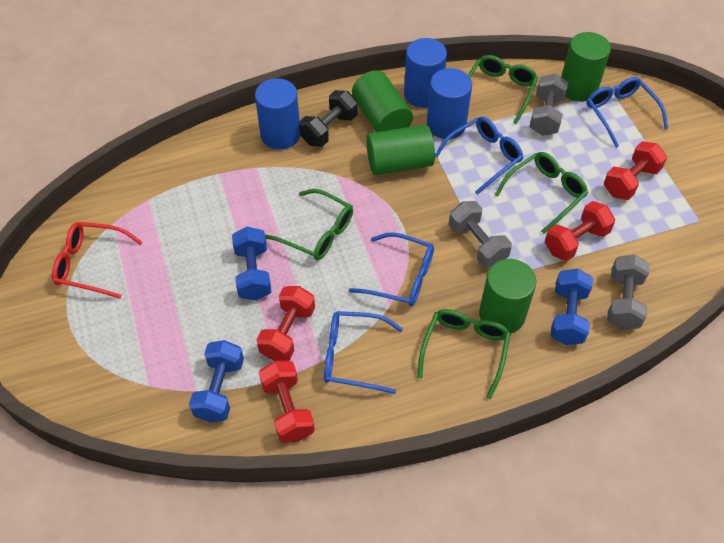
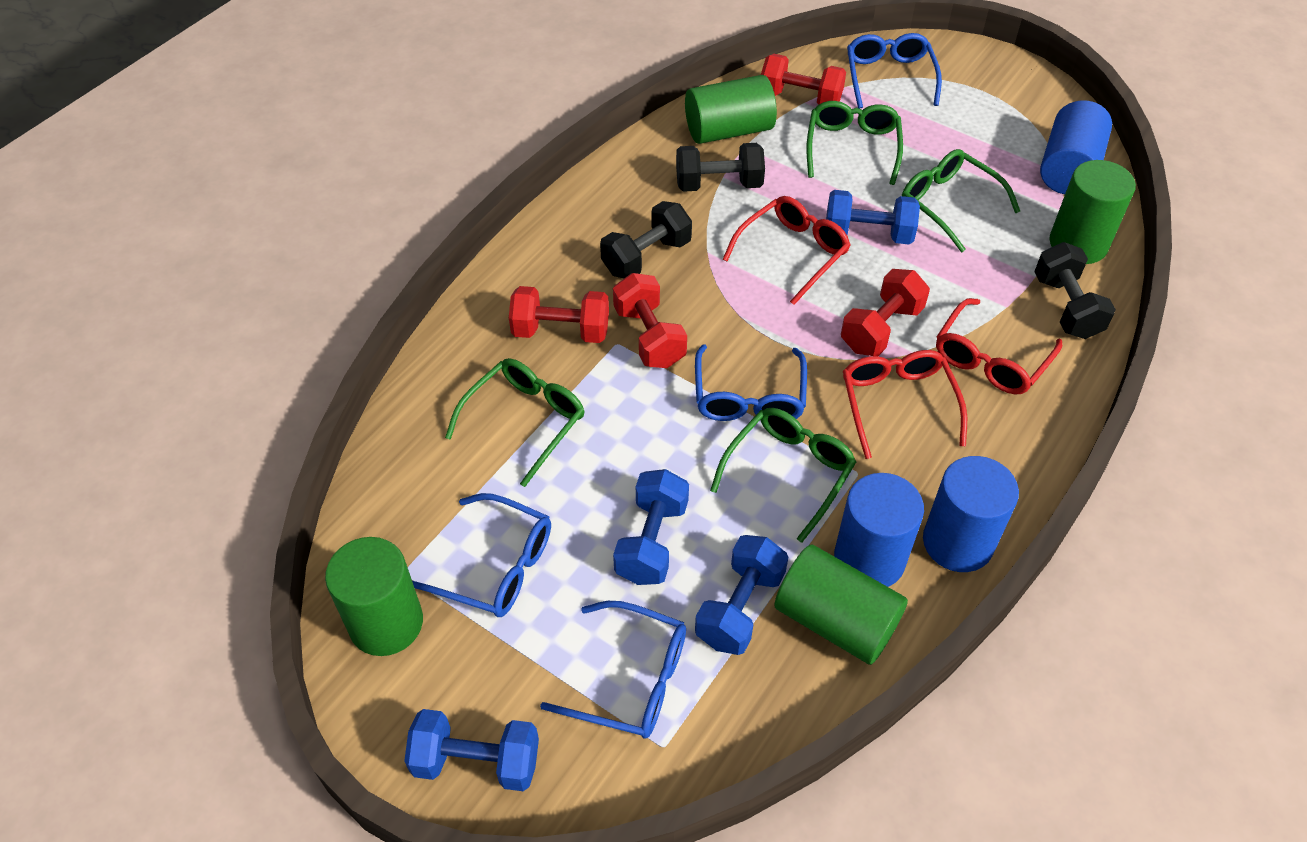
black dumbbell: 1 -> 3
blue dumbbell: 3 -> 4
grey dumbbell: 3 -> 0
red glasses: 1 -> 3

